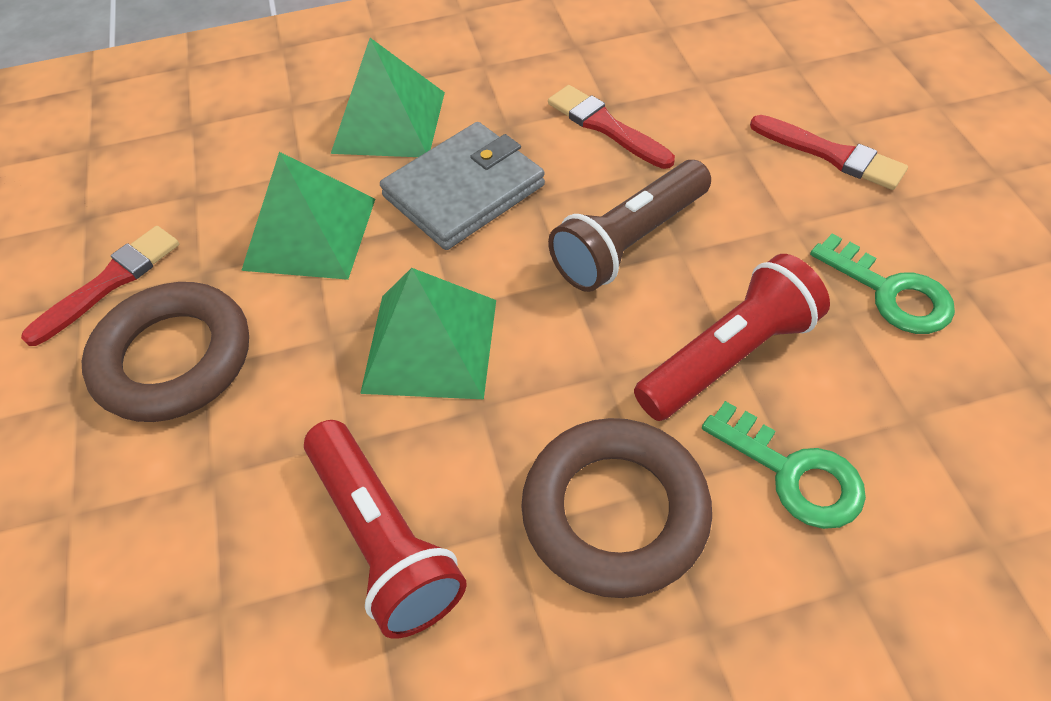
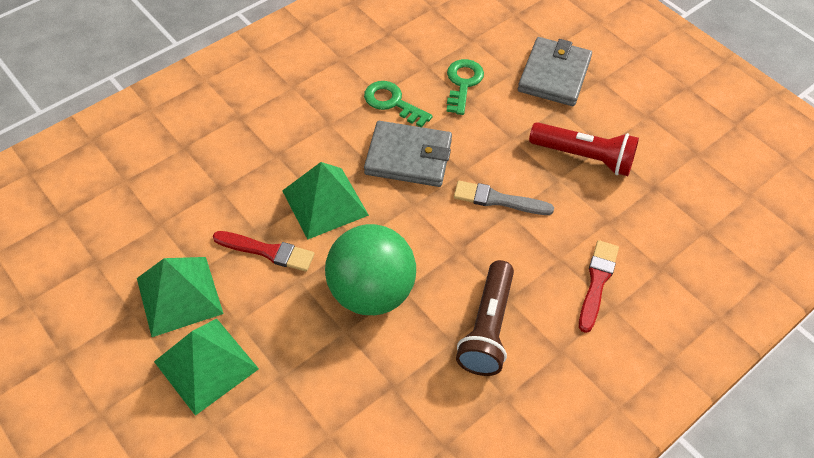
brown ring: 2 -> 0
green ball: 0 -> 1
grey brush: 0 -> 1
grey wallet: 1 -> 2
red brush: 3 -> 2
red flashlight: 2 -> 1

